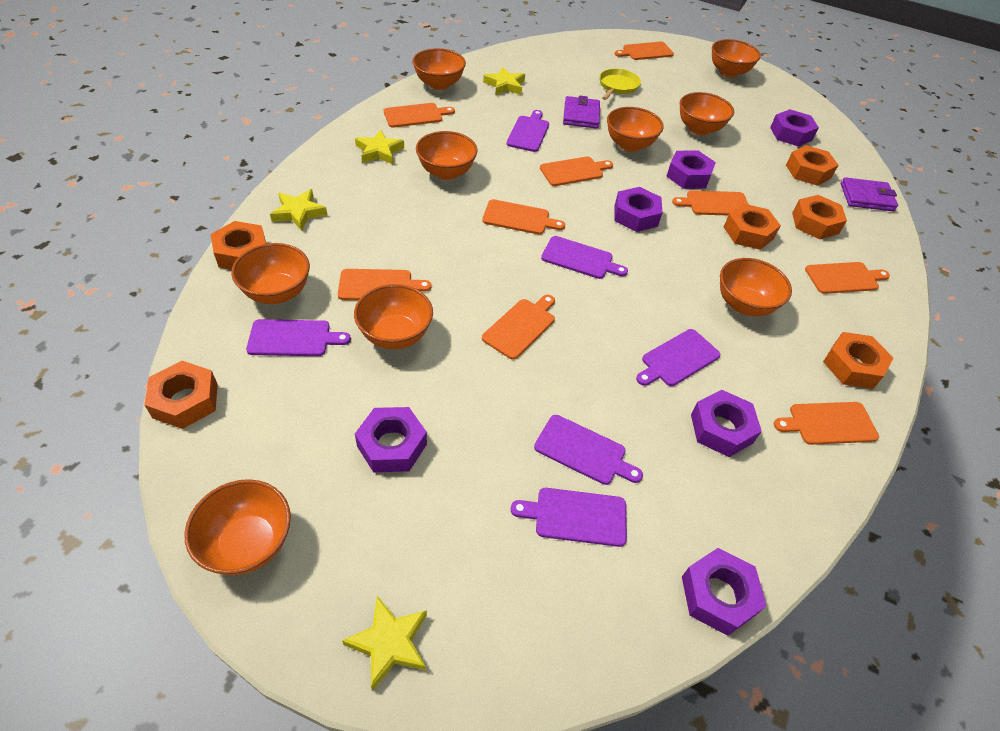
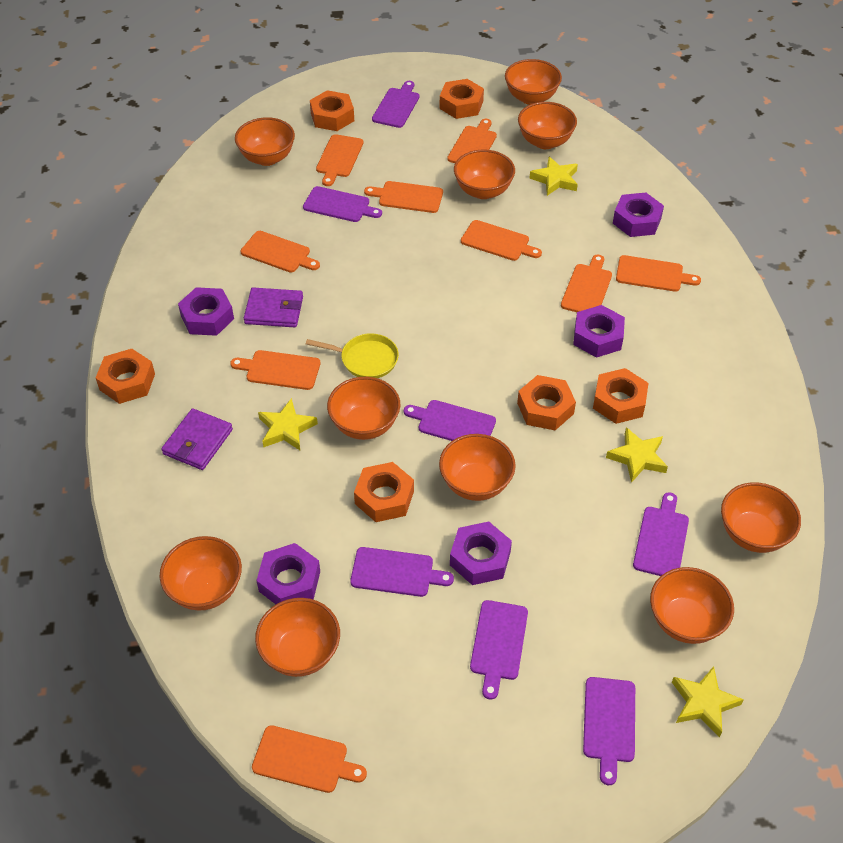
orange bowl: 9 -> 10
purple cutting board: 6 -> 7
purple nut: 6 -> 5

